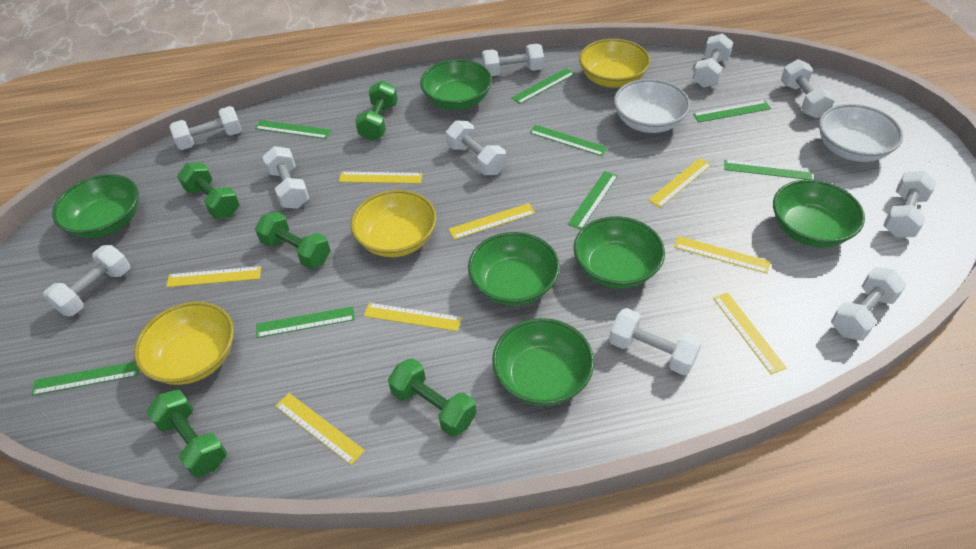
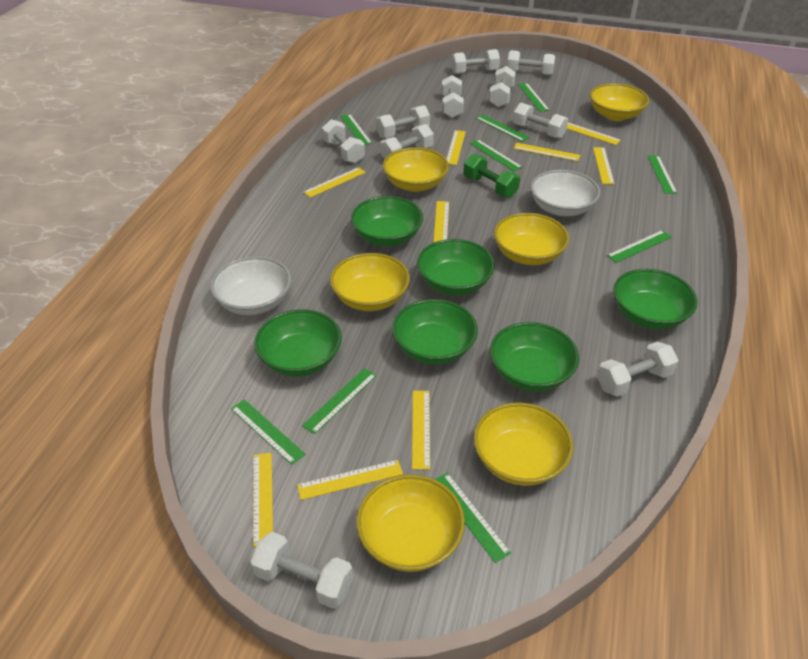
green dumbbell: 5 -> 1
green ruler: 8 -> 9
yellow bowl: 3 -> 6
yellow ruler: 8 -> 9

